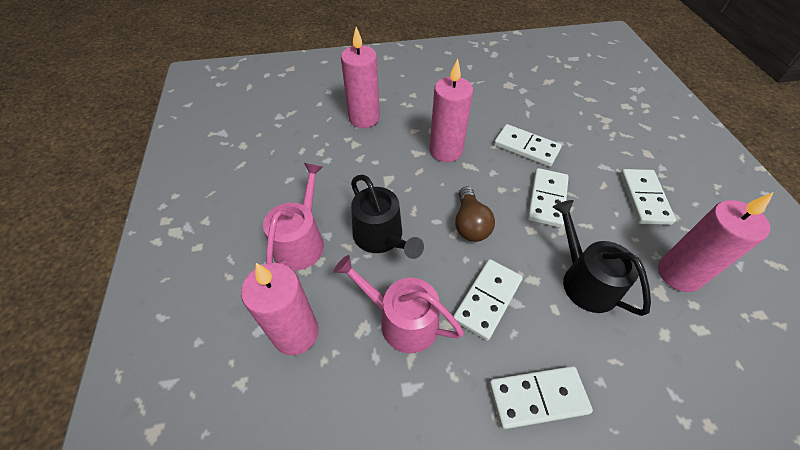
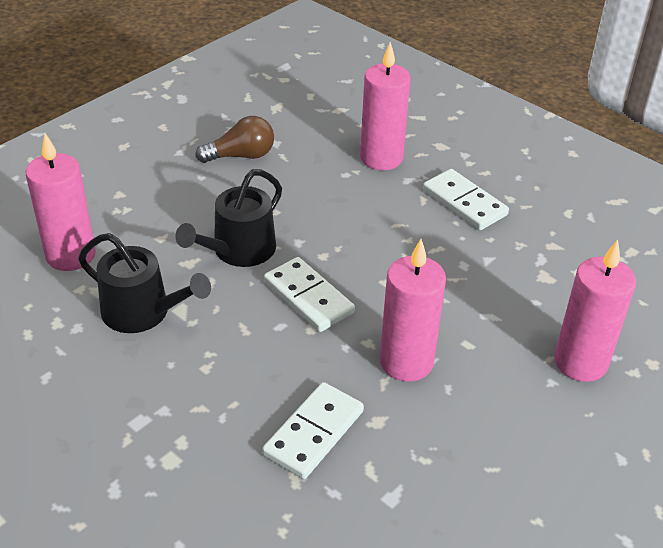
pink watering can: 2 -> 0
white domino: 5 -> 3

